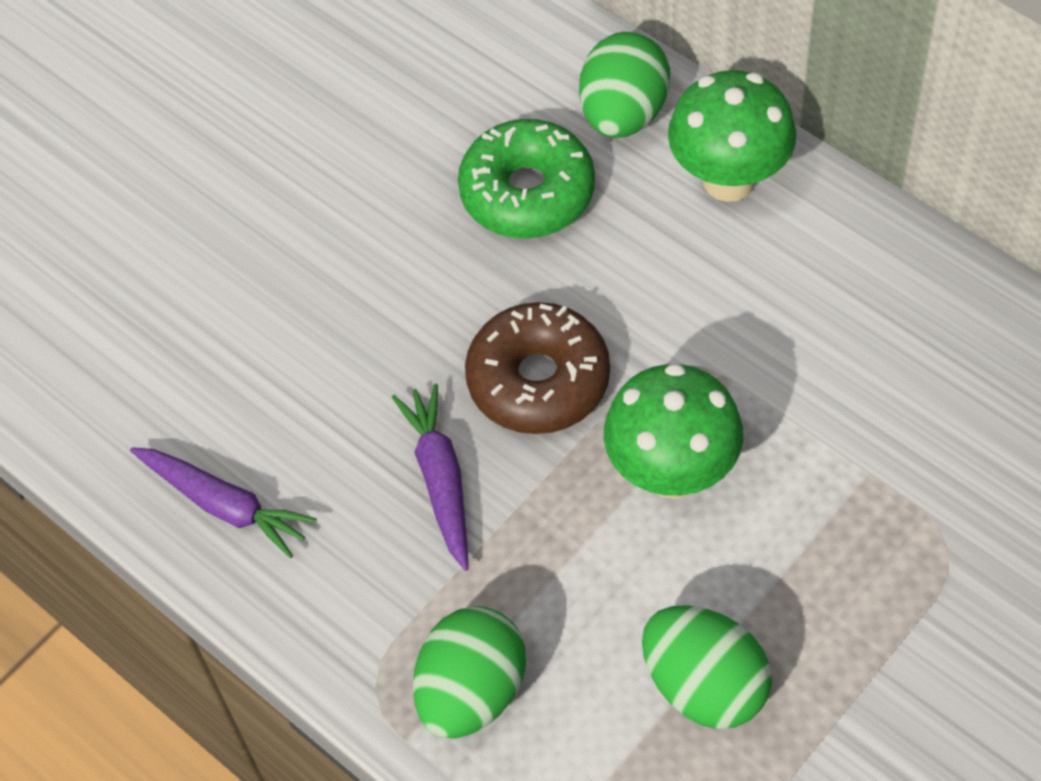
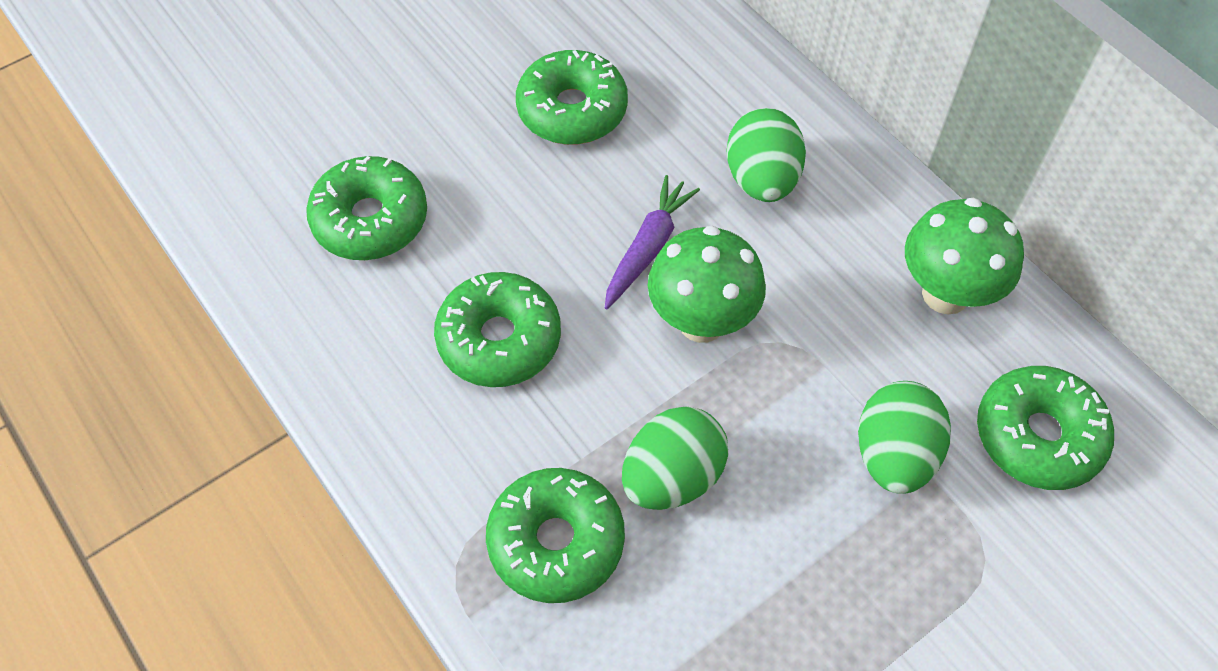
brown donut: 1 -> 0
green donut: 1 -> 5
purple carrot: 2 -> 1

